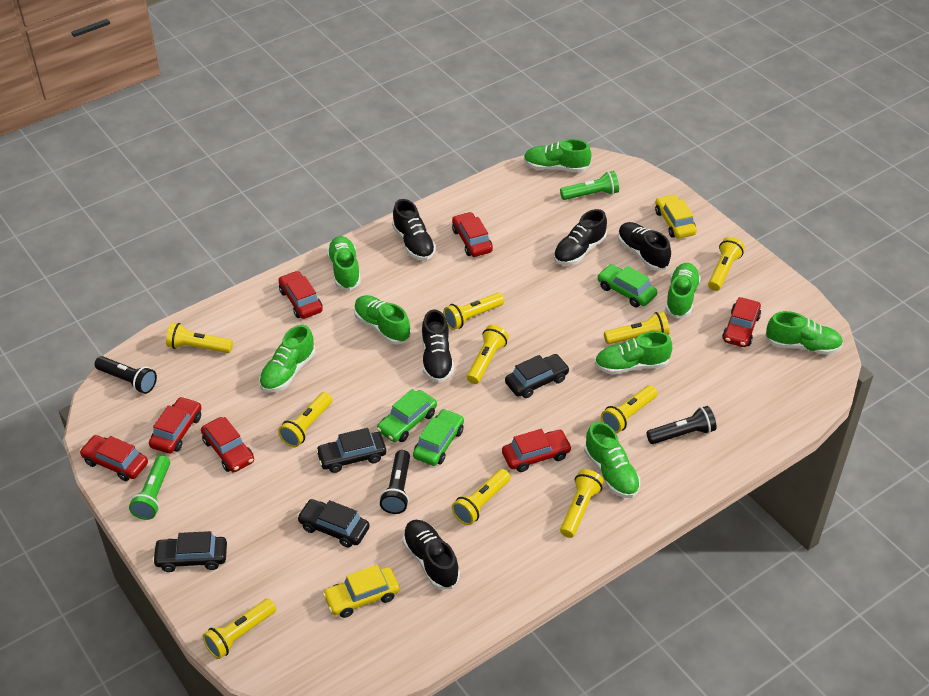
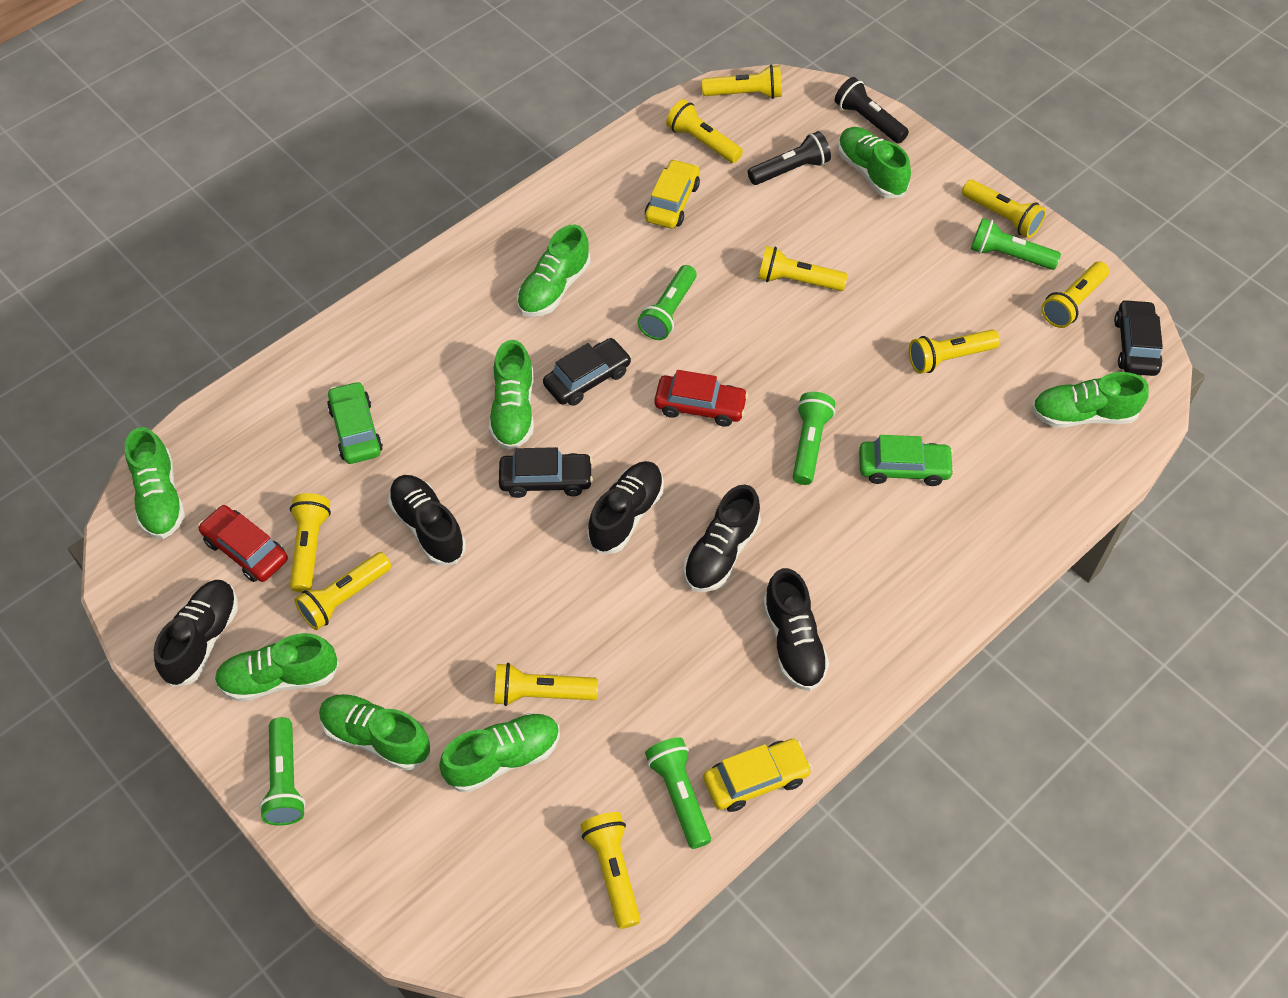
black car: 4 -> 3
black flashlight: 3 -> 2
green car: 3 -> 2
green flashlight: 2 -> 5
red car: 7 -> 2

